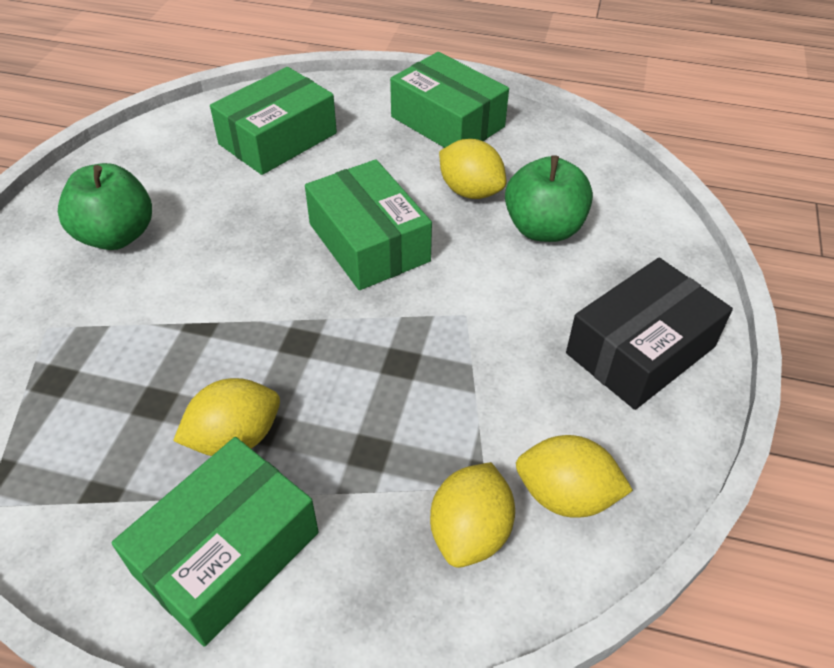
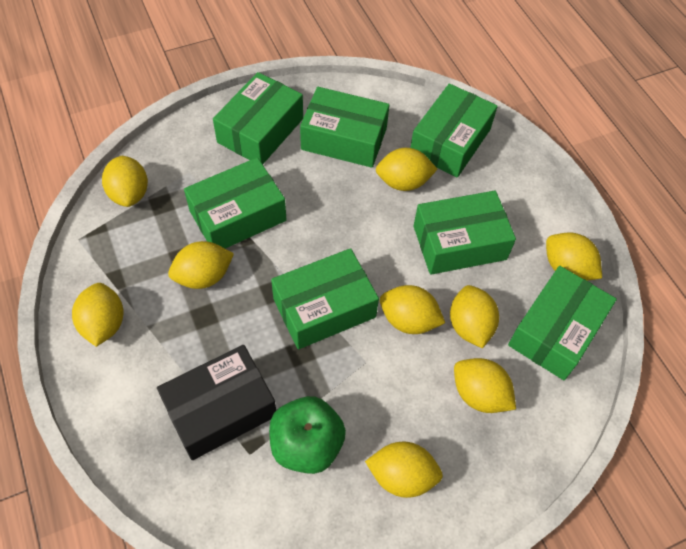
green apple: 2 -> 1
green box: 4 -> 7
yellow lemon: 4 -> 9

